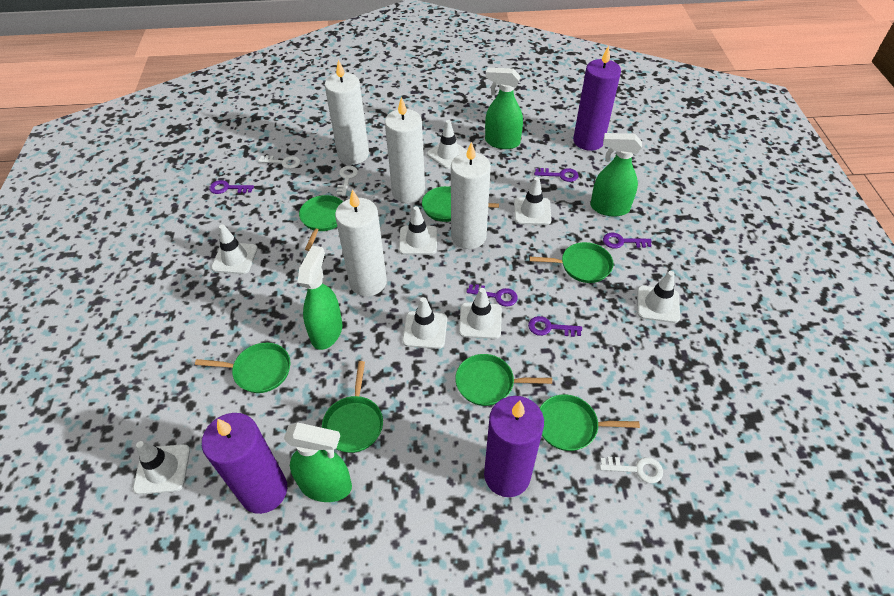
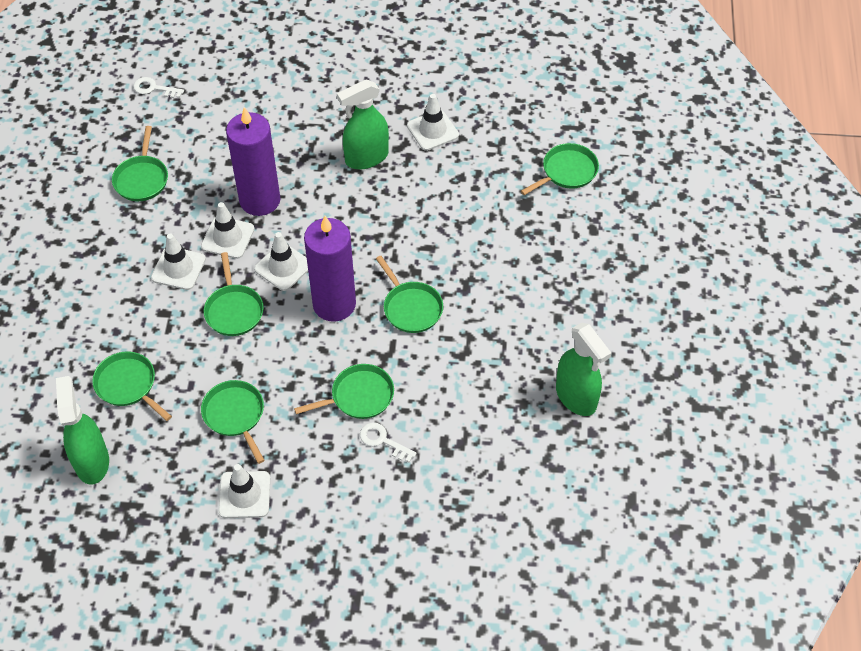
green spray bottle: 4 -> 3
purple candle: 3 -> 2
purple key: 5 -> 0
white candle: 4 -> 0
white key: 3 -> 2
white traffic cone: 8 -> 5

